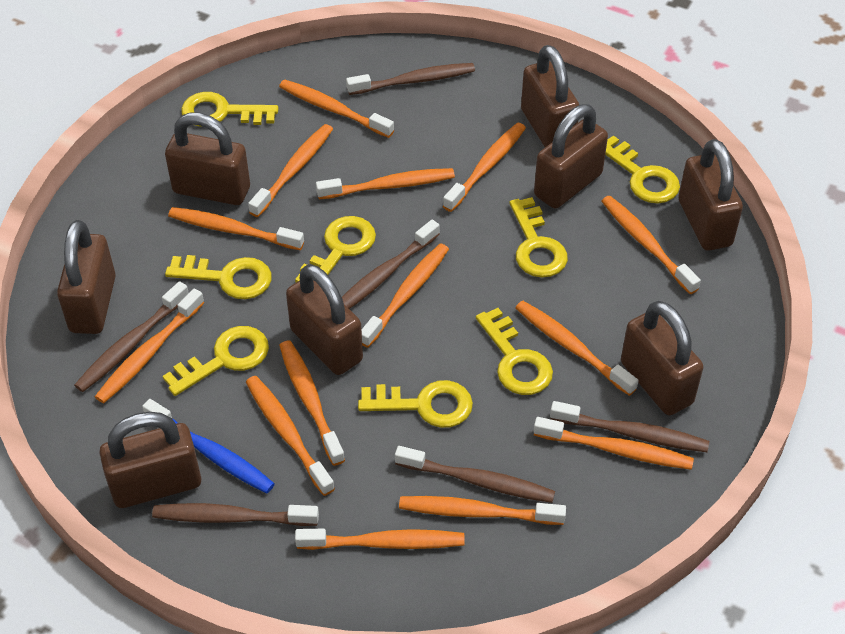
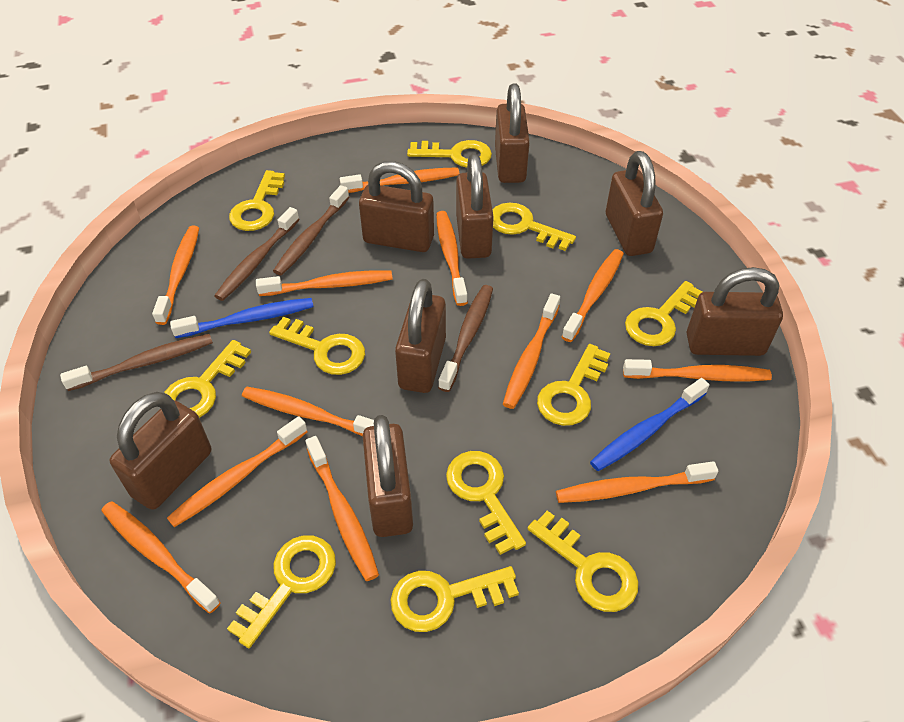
blue toothbrush: 1 -> 2
brown toothbrush: 6 -> 4
orange toothbrush: 14 -> 12
yellow key: 8 -> 11

